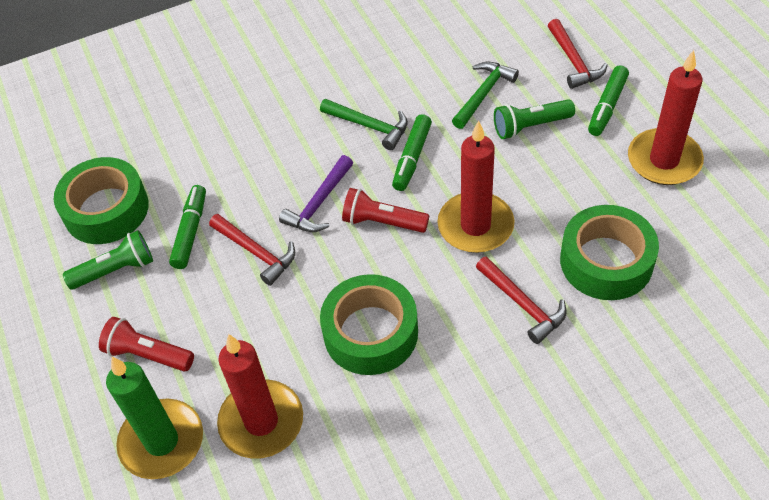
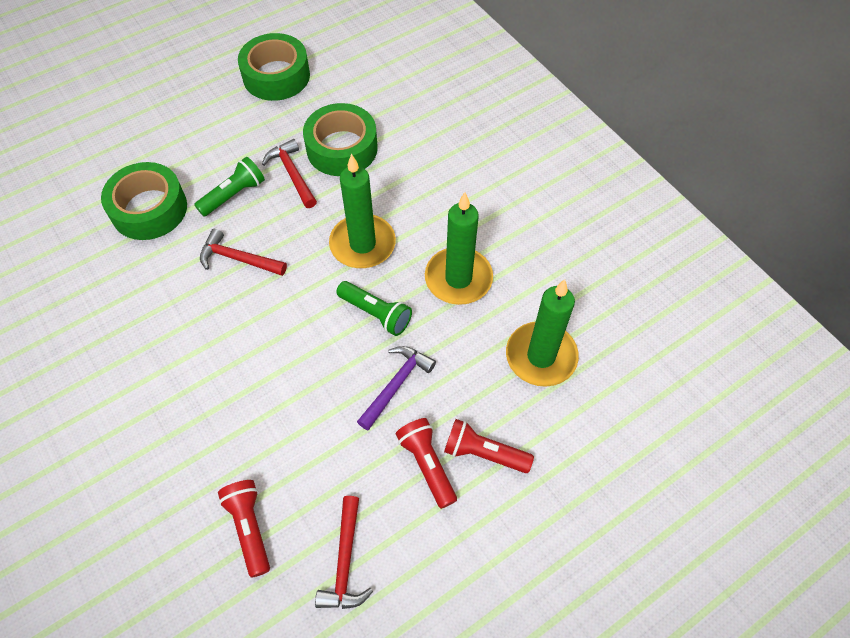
green candle: 1 -> 3
green hammer: 2 -> 0
green marker: 3 -> 0
red candle: 3 -> 0
red flashlight: 2 -> 3

